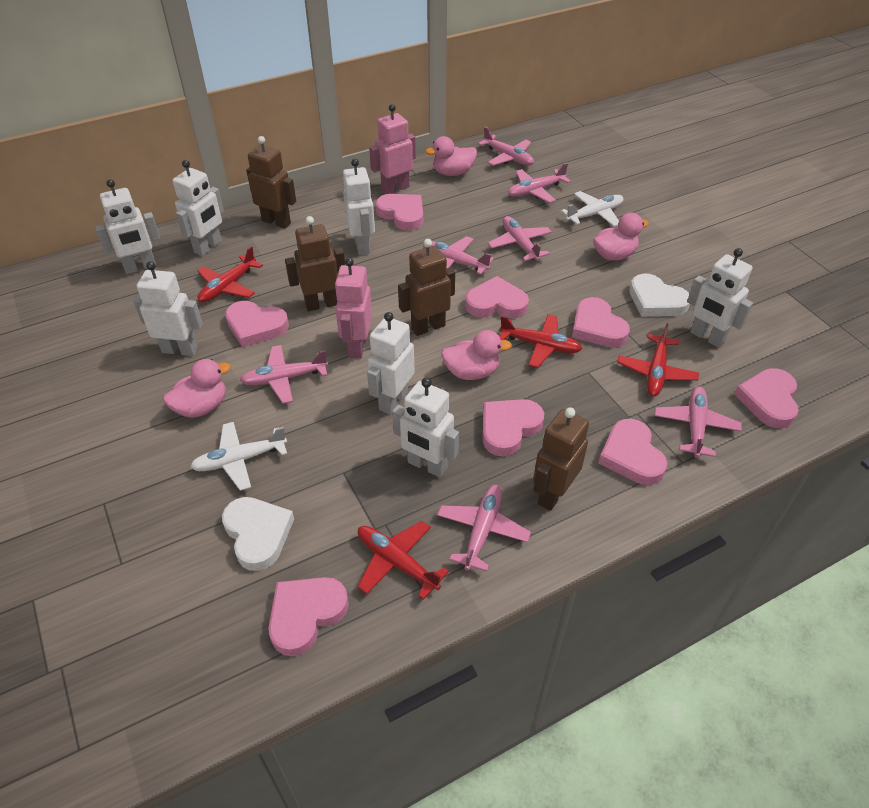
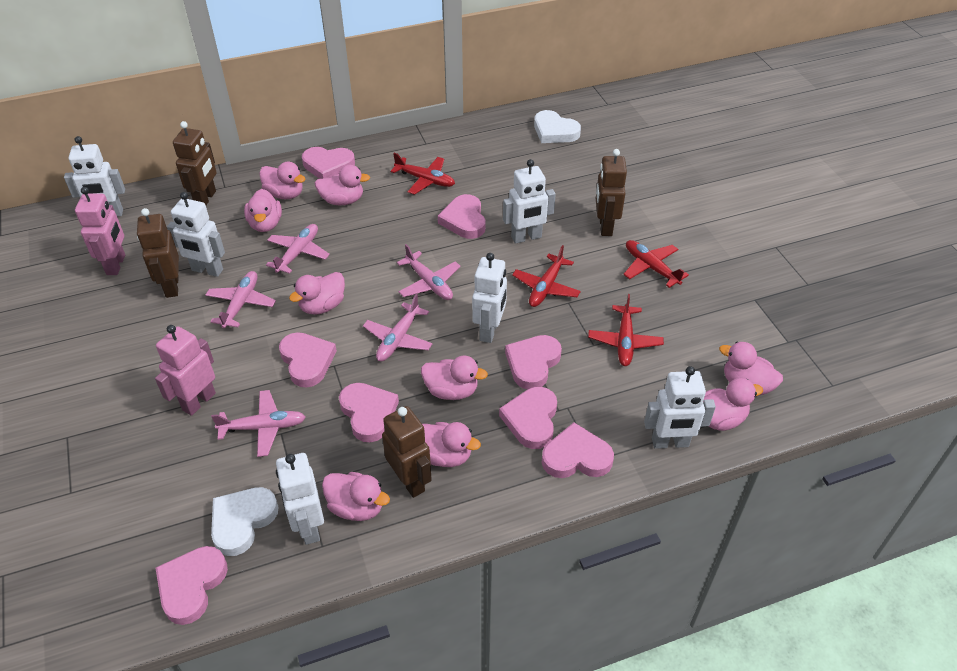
pink duck: 4 -> 9
pink plane: 7 -> 5
white plane: 2 -> 0
white robot: 7 -> 6

